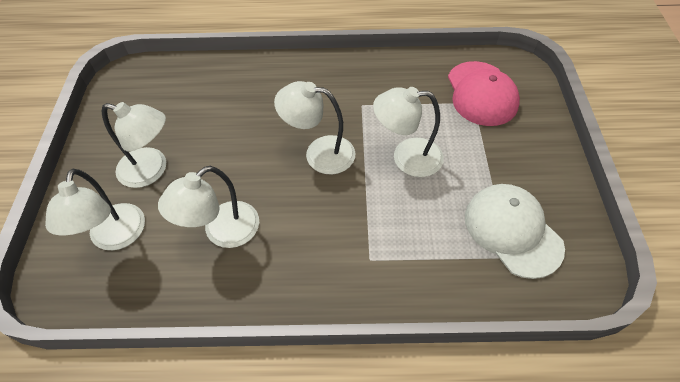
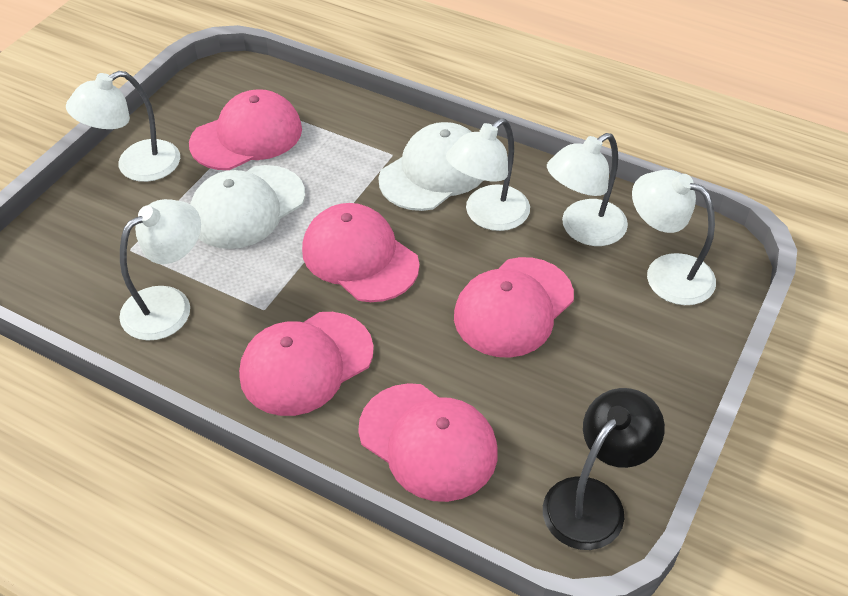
black lamp: 0 -> 1
pink cap: 1 -> 5
white cap: 1 -> 2

